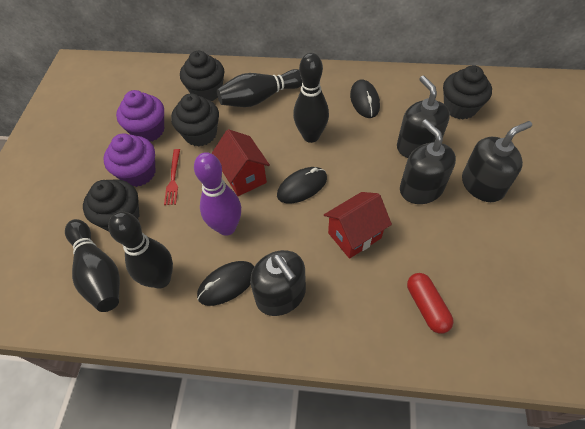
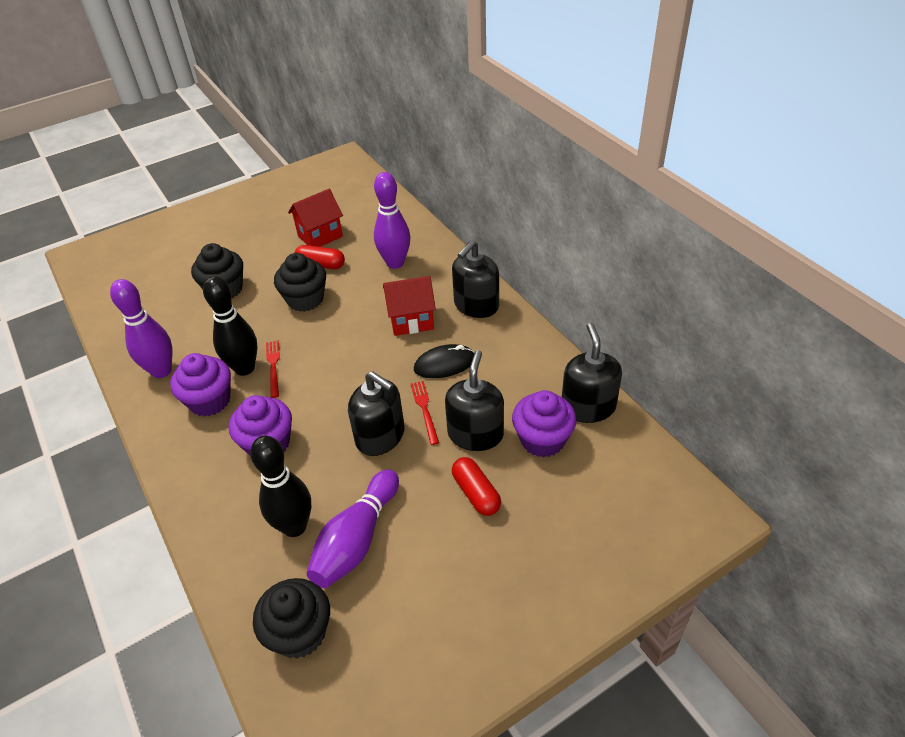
black bowling pin: 4 -> 2
black cupcake: 4 -> 3
black mouse: 3 -> 1
purple bowling pin: 1 -> 3
purple cupcake: 2 -> 3
red capsule: 1 -> 2
red fork: 1 -> 2

